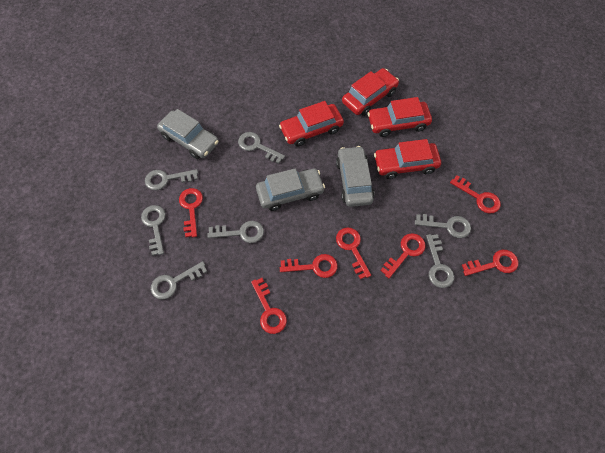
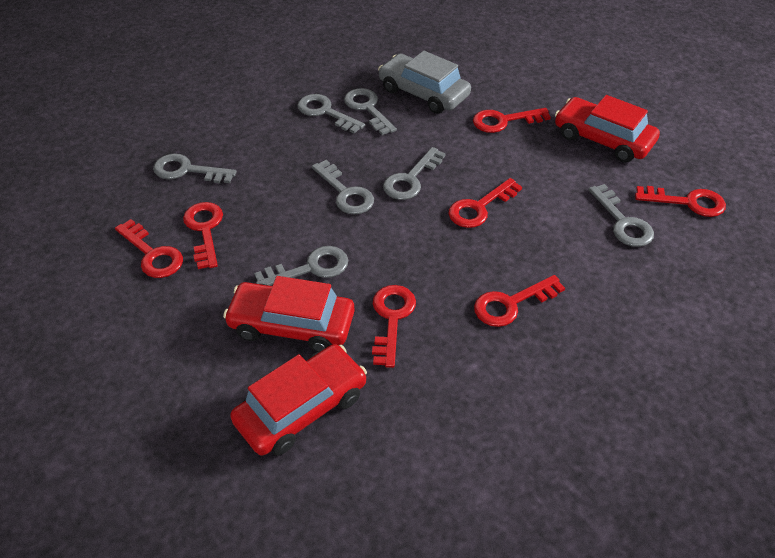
grey car: 3 -> 1
red car: 4 -> 3

